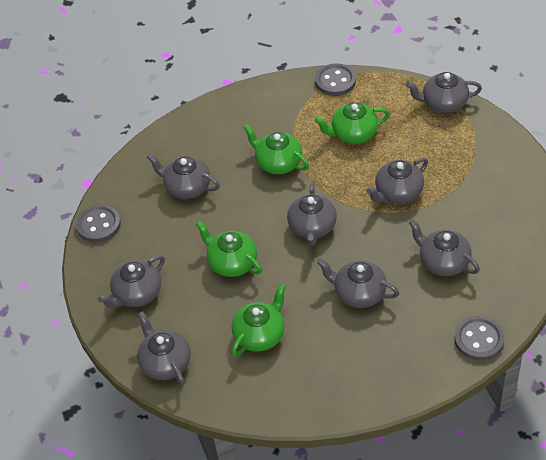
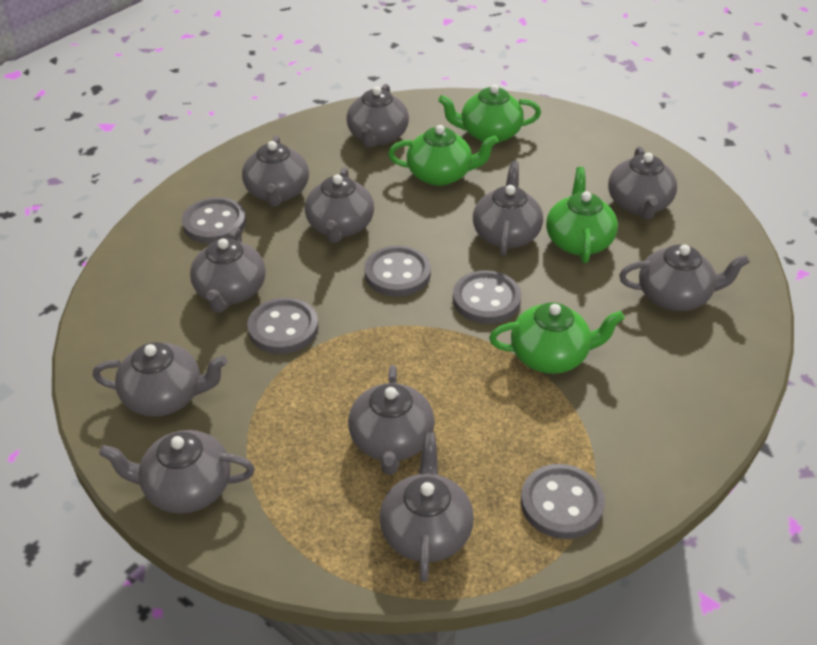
grey button: 3 -> 5
grey teapot: 8 -> 11

